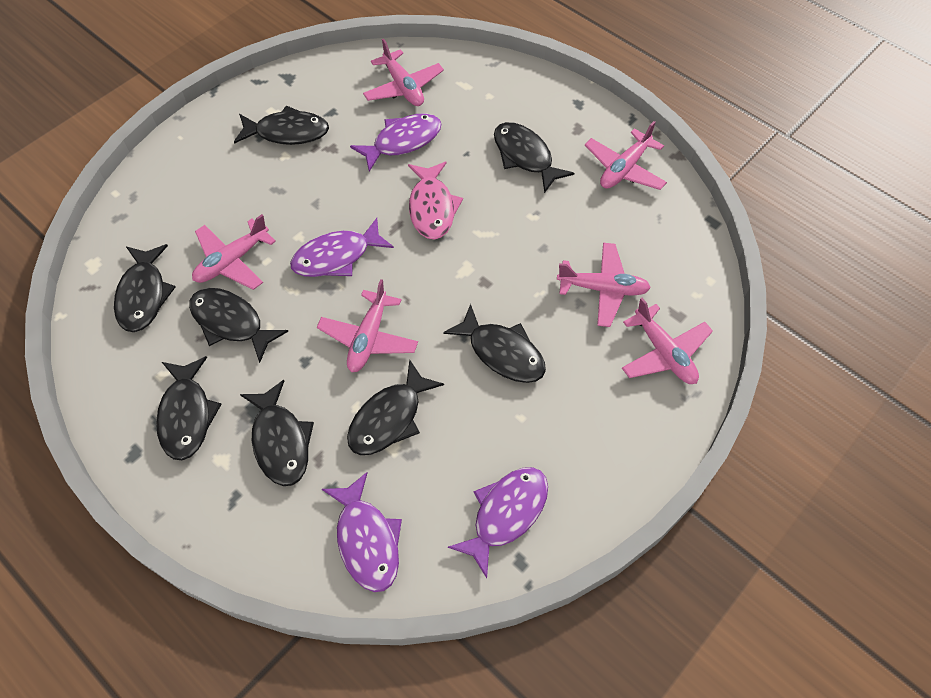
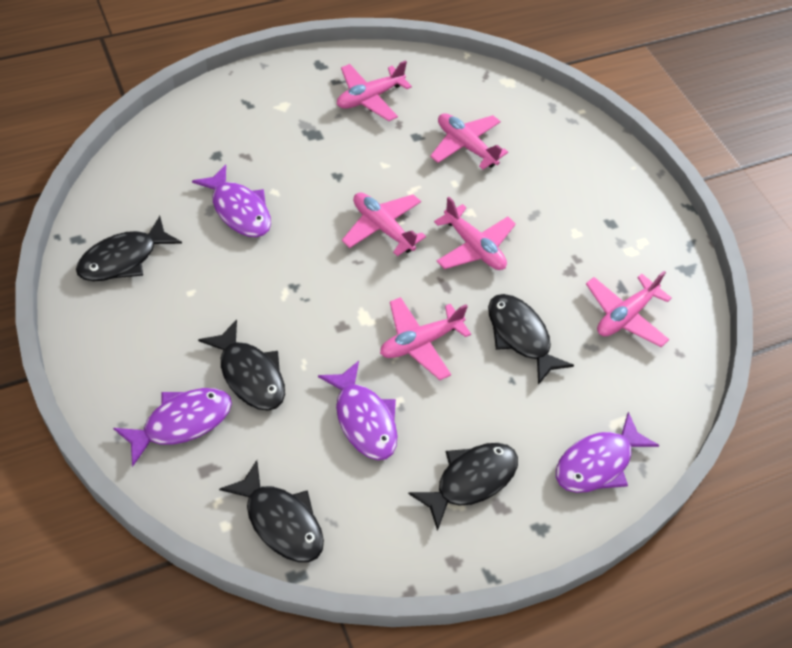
black fish: 8 -> 5
pink fish: 1 -> 0

